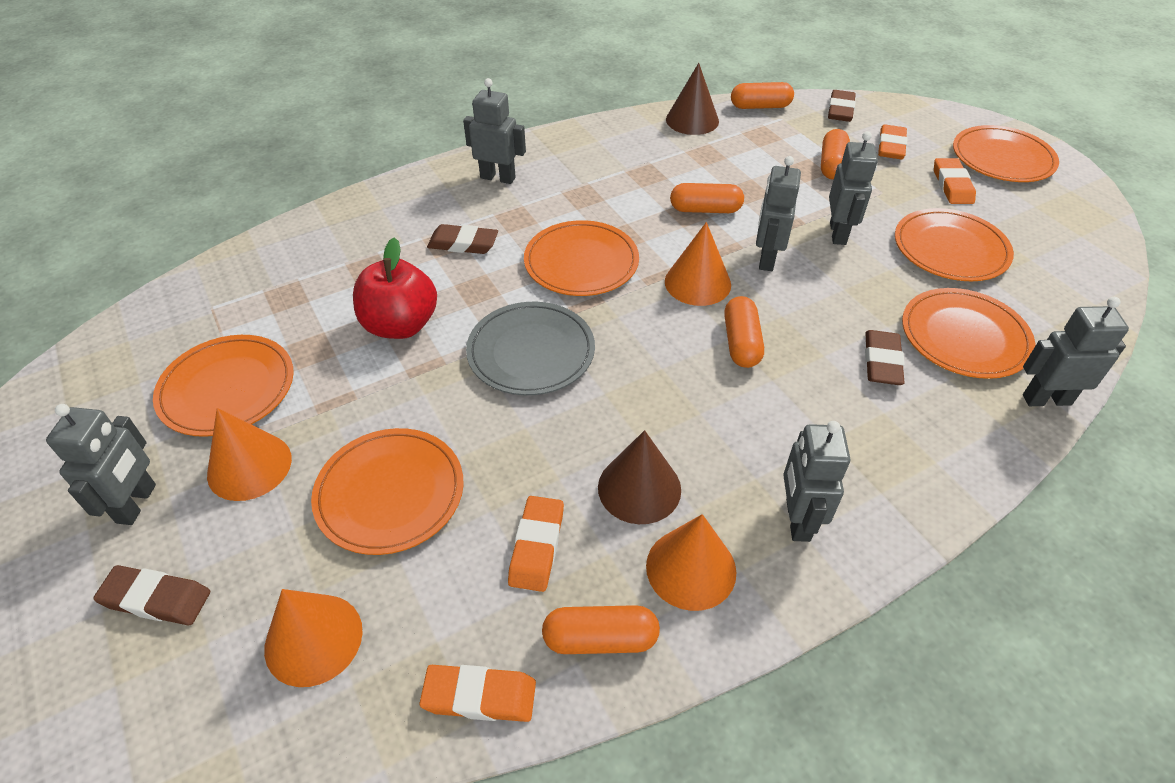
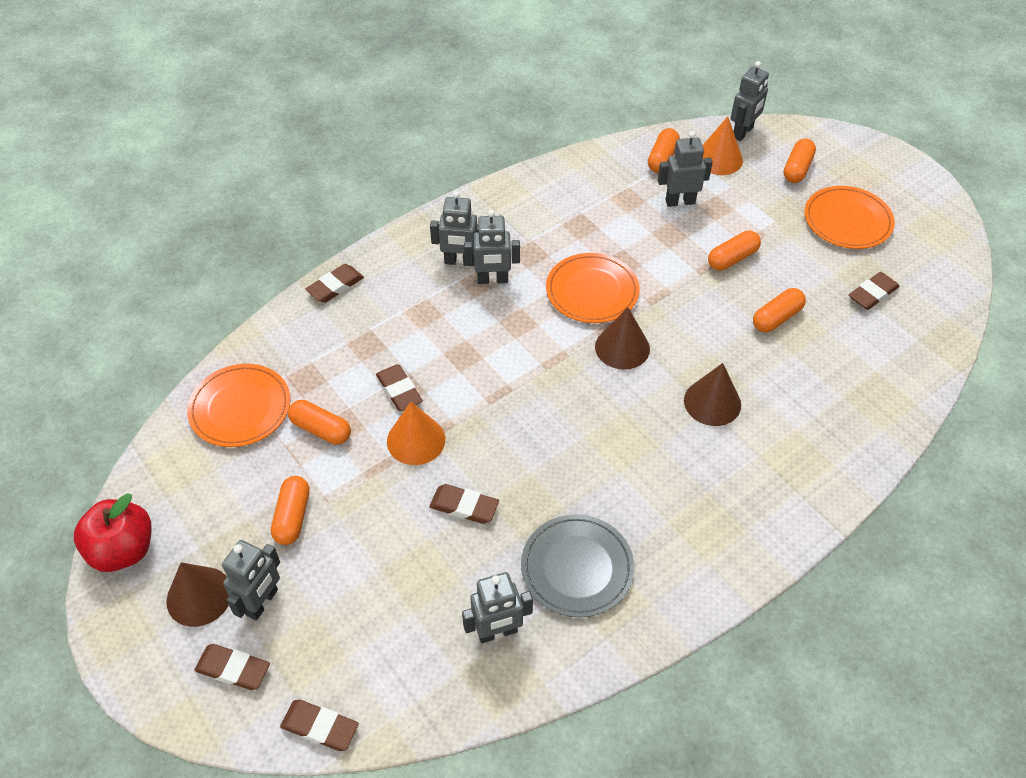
brown cone: 2 -> 3
brown eraser: 4 -> 6
orange capsule: 5 -> 6
orange cone: 4 -> 2
orange eraser: 4 -> 0
orange plate: 6 -> 3

